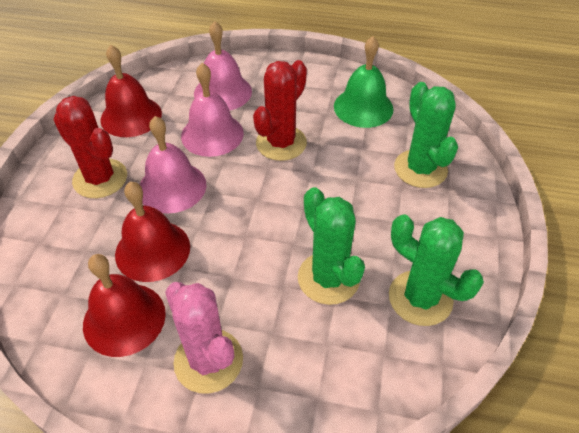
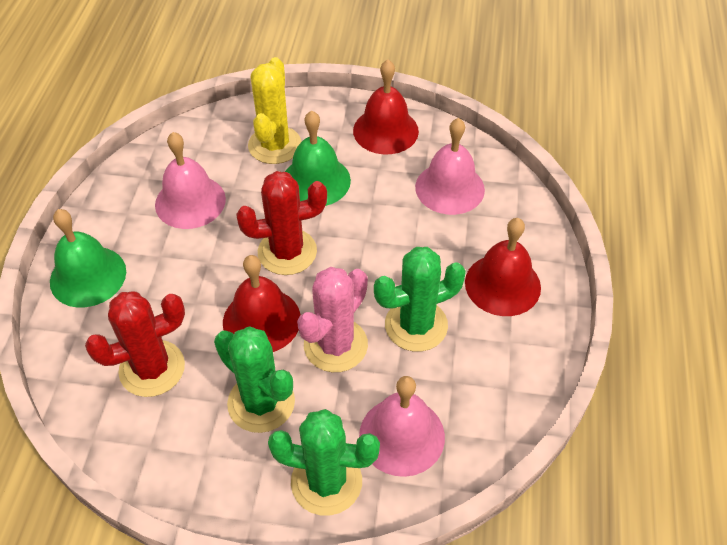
green bell: 1 -> 2
yellow cactus: 0 -> 1

